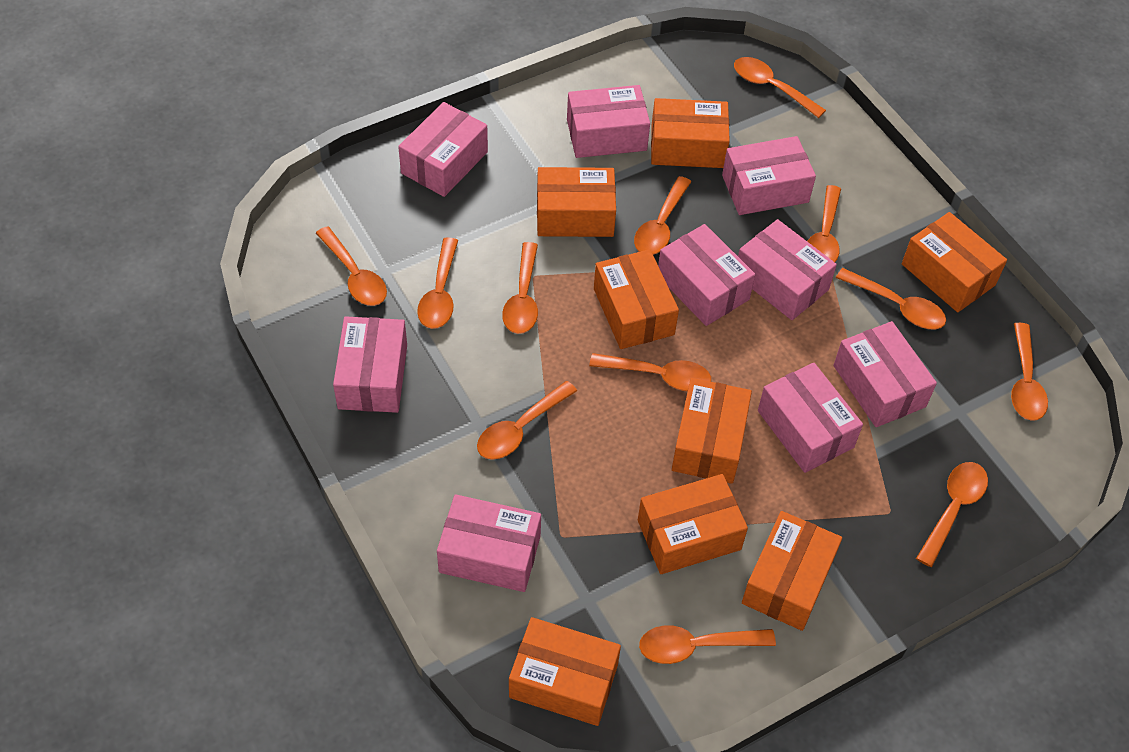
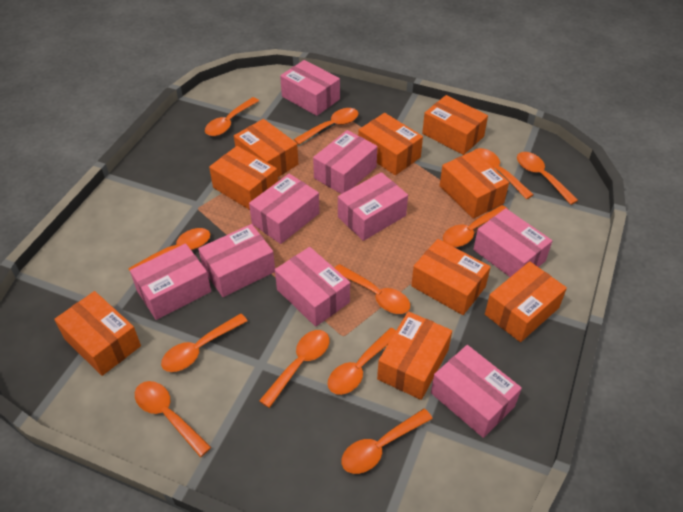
orange box: 8 -> 9

